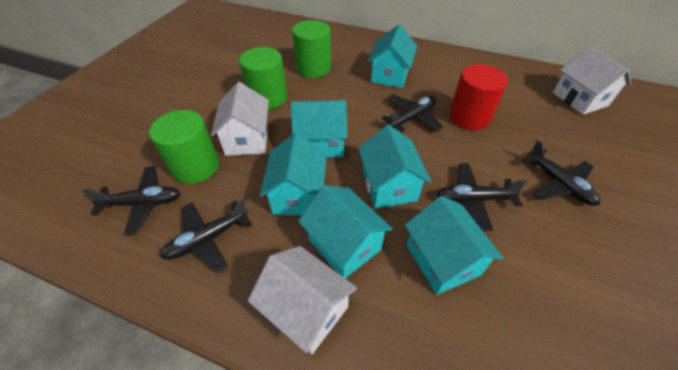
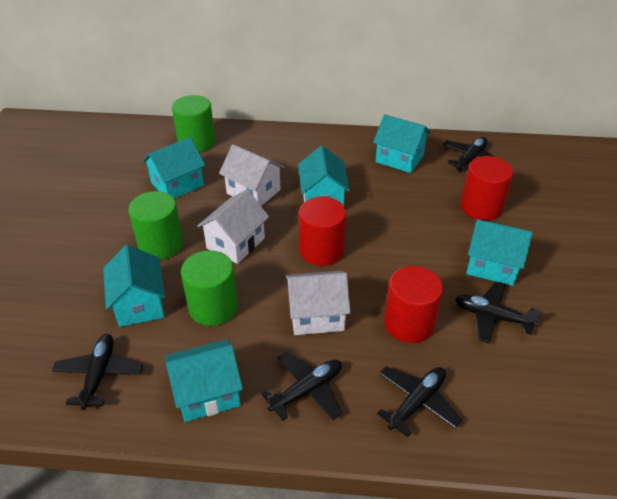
red cylinder: 1 -> 3

